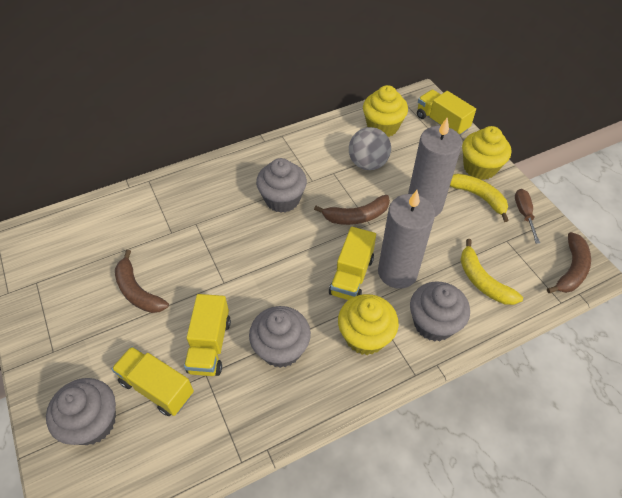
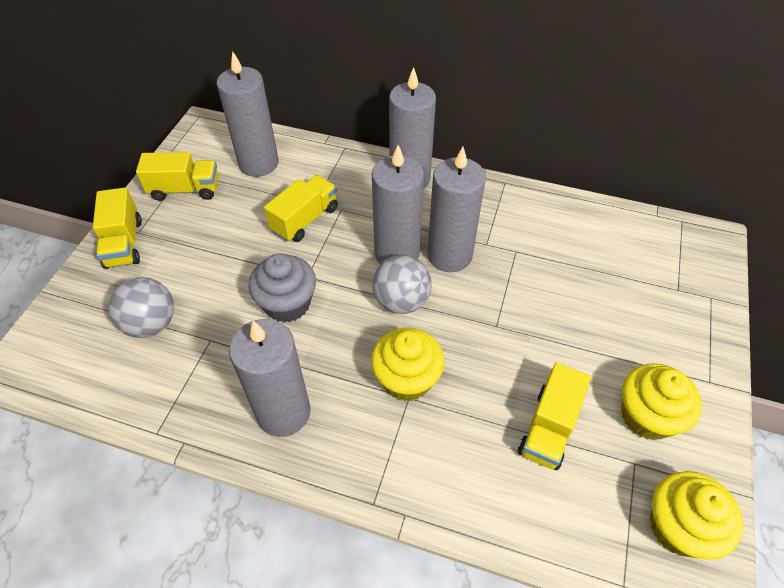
brown banana: 3 -> 0
brown screwdriver: 1 -> 0
grey ball: 1 -> 2
grey candle: 2 -> 5
grey cupcake: 4 -> 1
yellow banana: 2 -> 0

